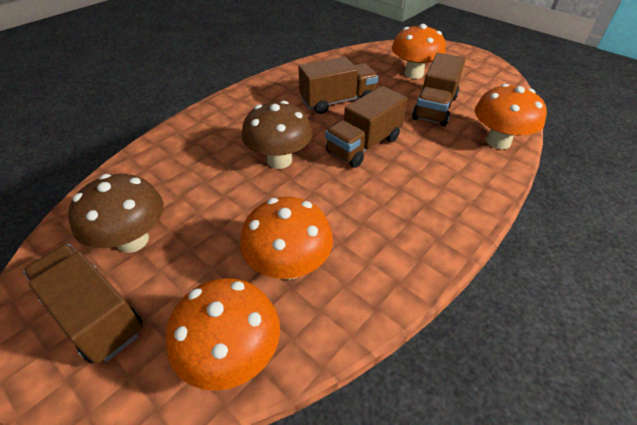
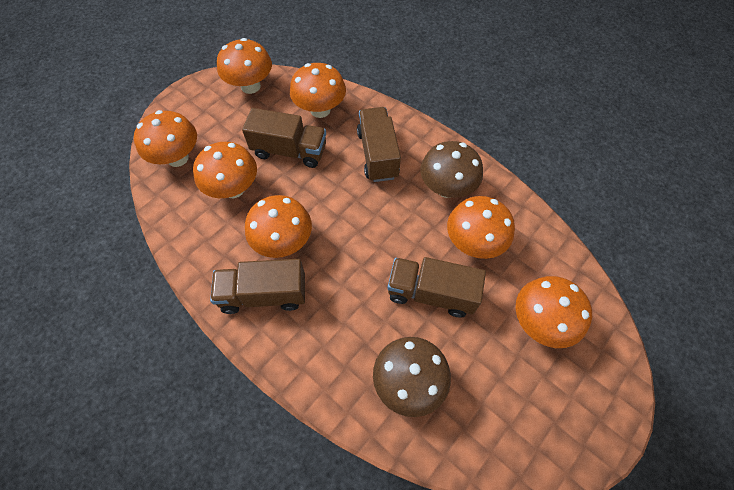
orange mushroom: 4 -> 7

